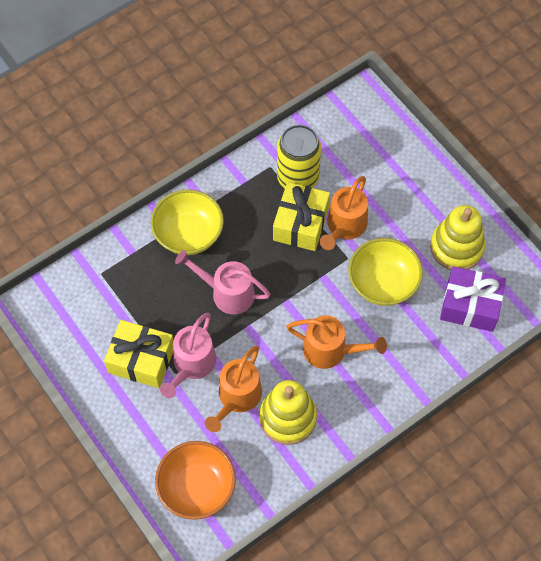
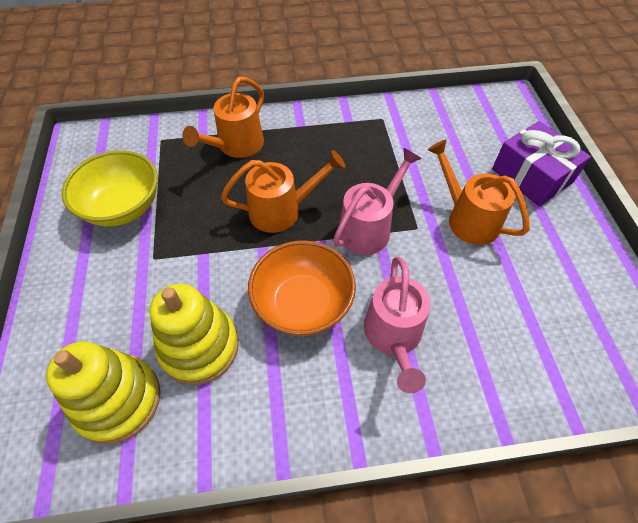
yellow bowl: 2 -> 1
yellow can: 1 -> 0
yellow gift: 2 -> 0

